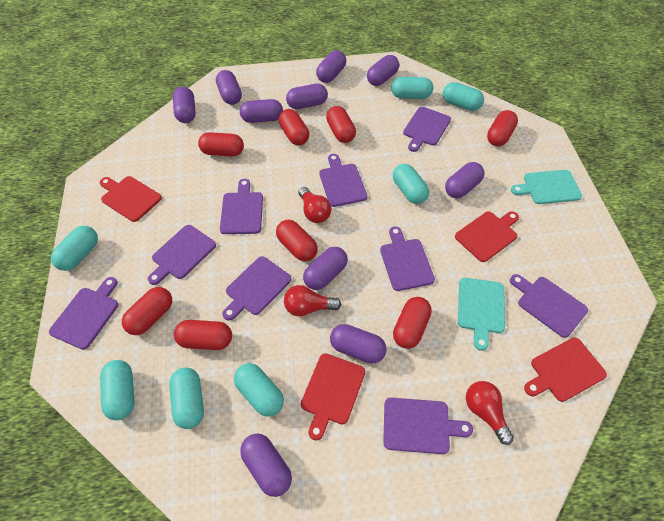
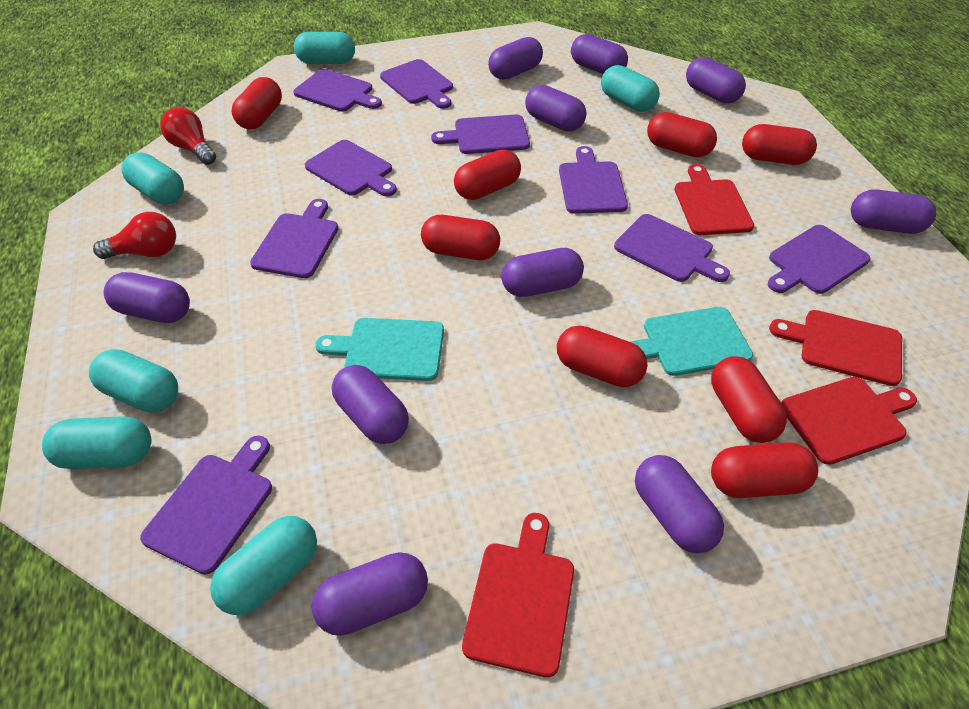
red light bulb: 3 -> 2
turquoise capsule: 7 -> 6

